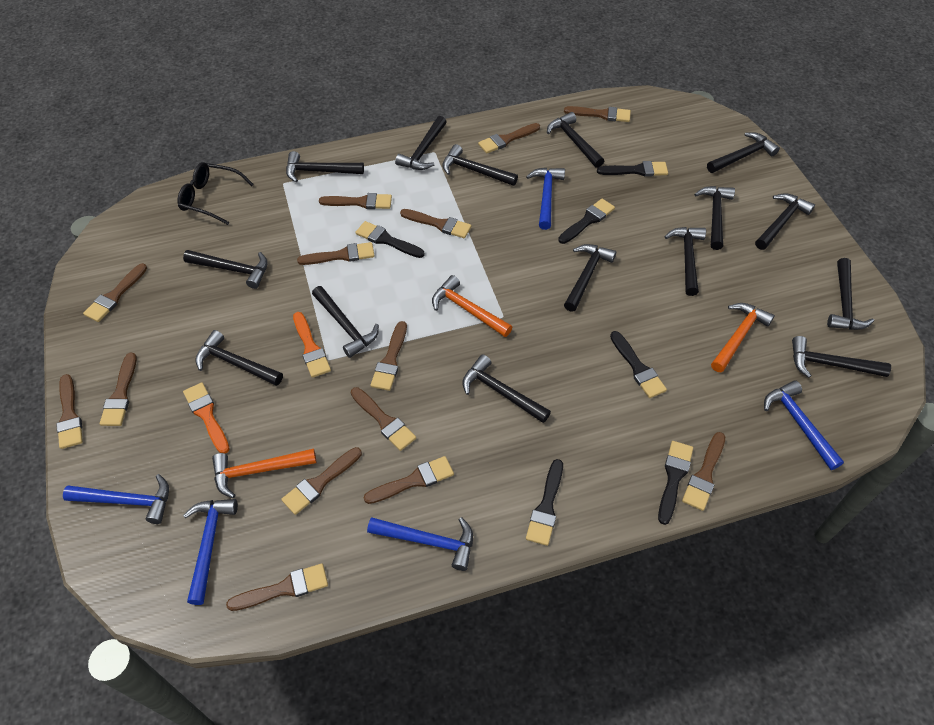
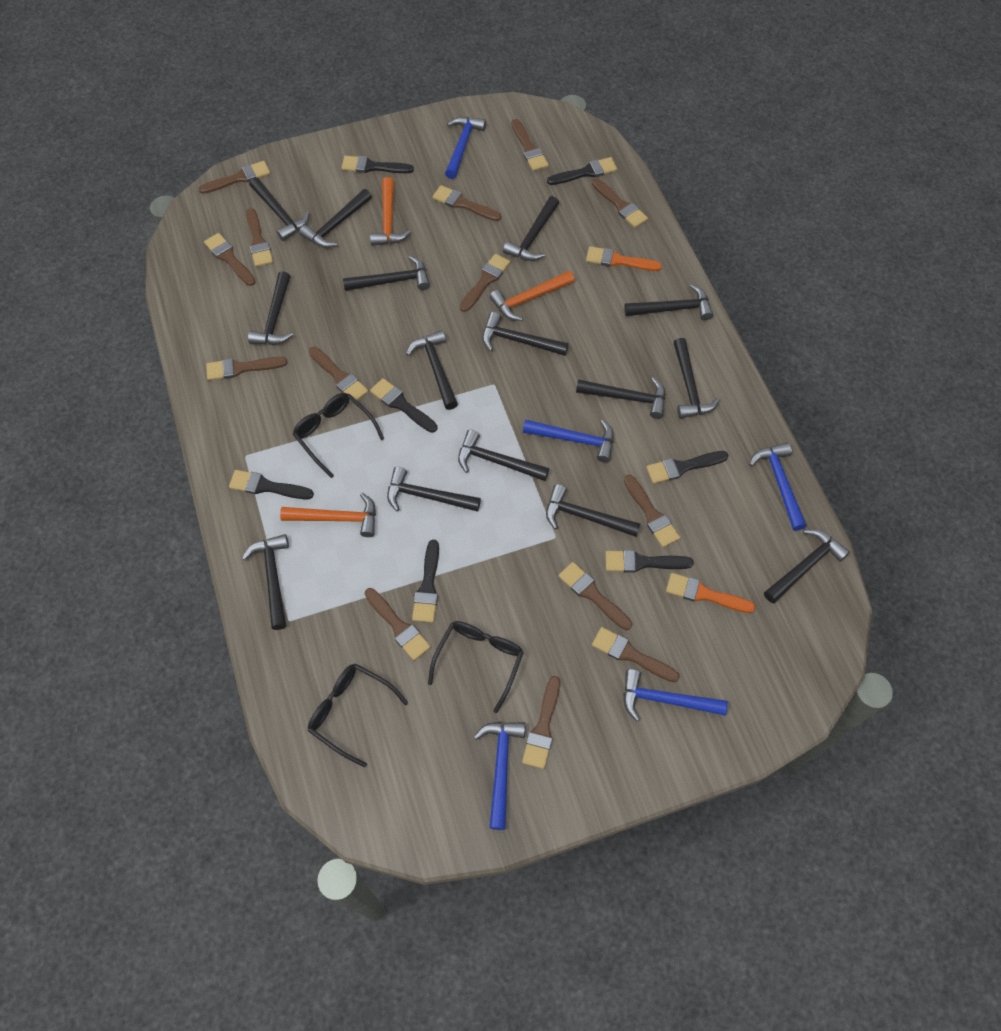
black brush: 6 -> 7
black glasses: 1 -> 3

